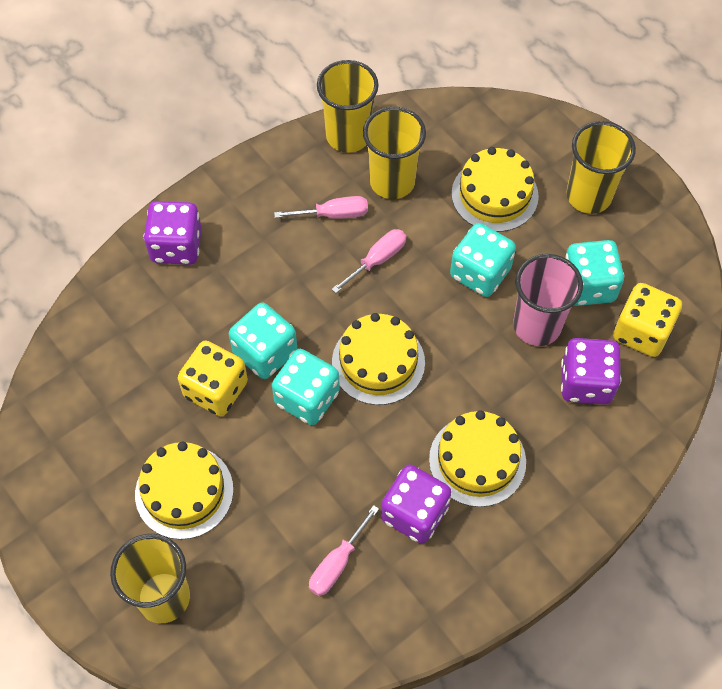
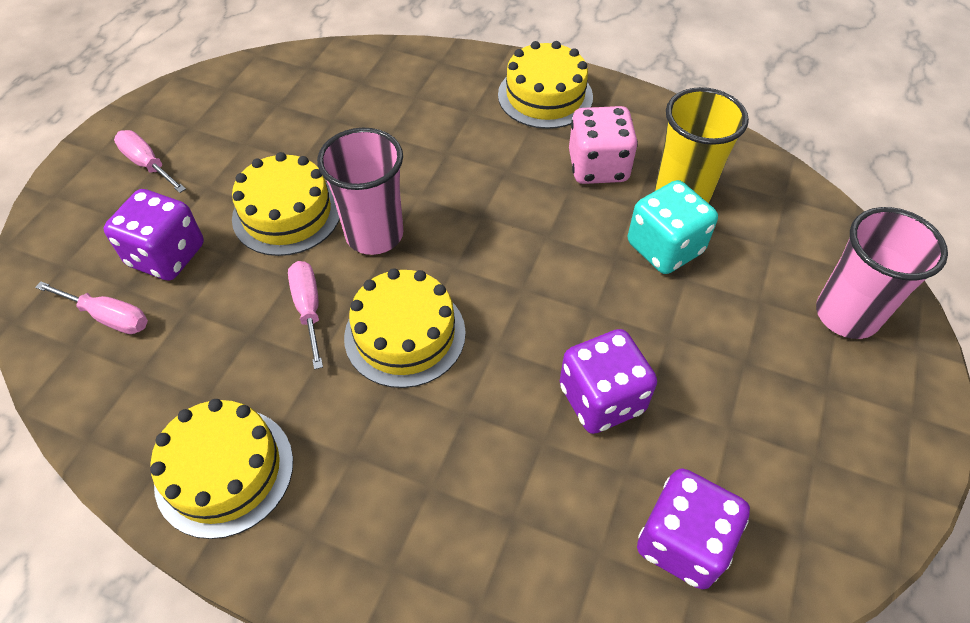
pink cup: 1 -> 2
pink dice: 0 -> 1
turquoise dice: 4 -> 1
yellow cup: 4 -> 1
yellow dice: 2 -> 0

